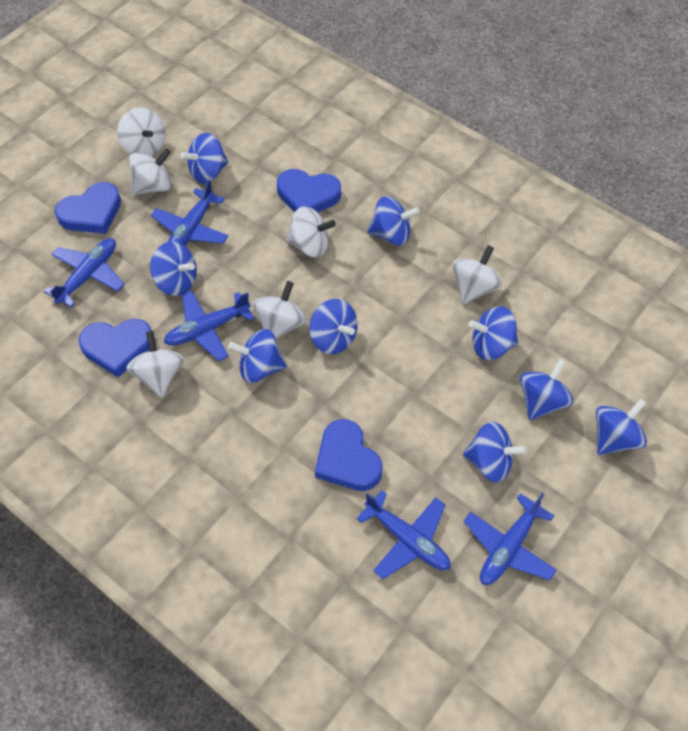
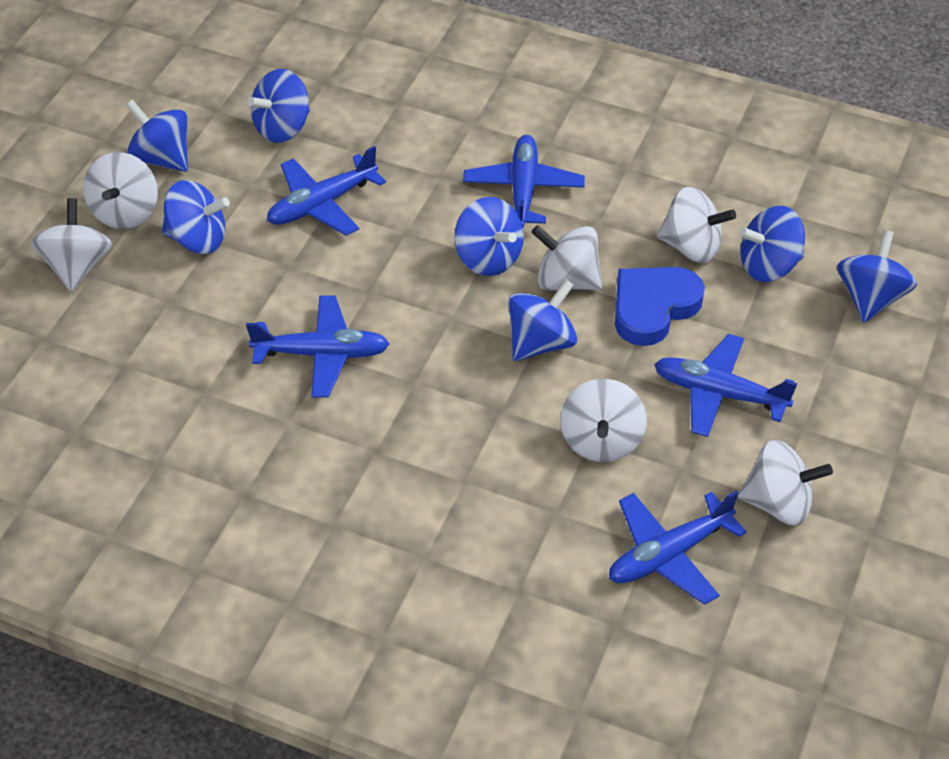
blue heart: 4 -> 1
blue spinning top: 9 -> 7

